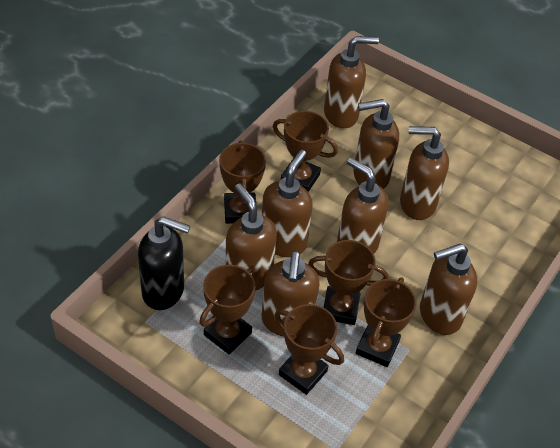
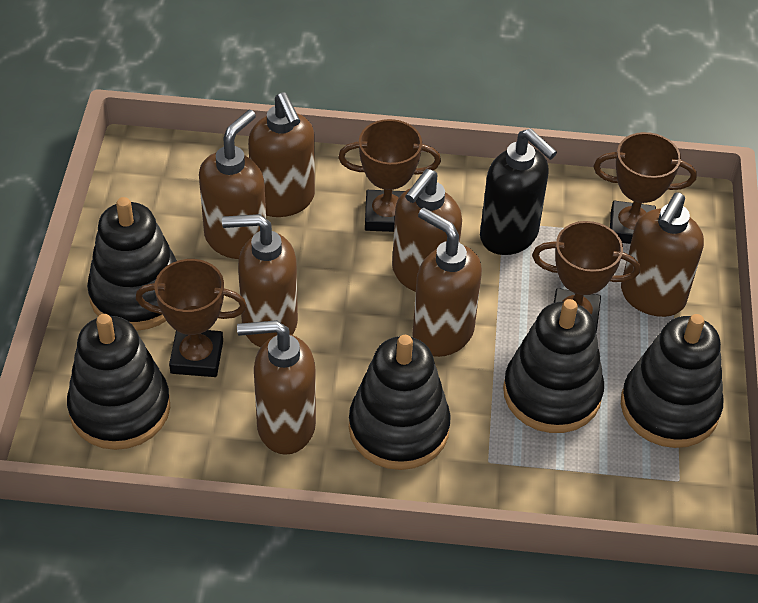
black stacking toy: 0 -> 5
brown soap dispenser: 8 -> 7
brown trophy: 6 -> 4

